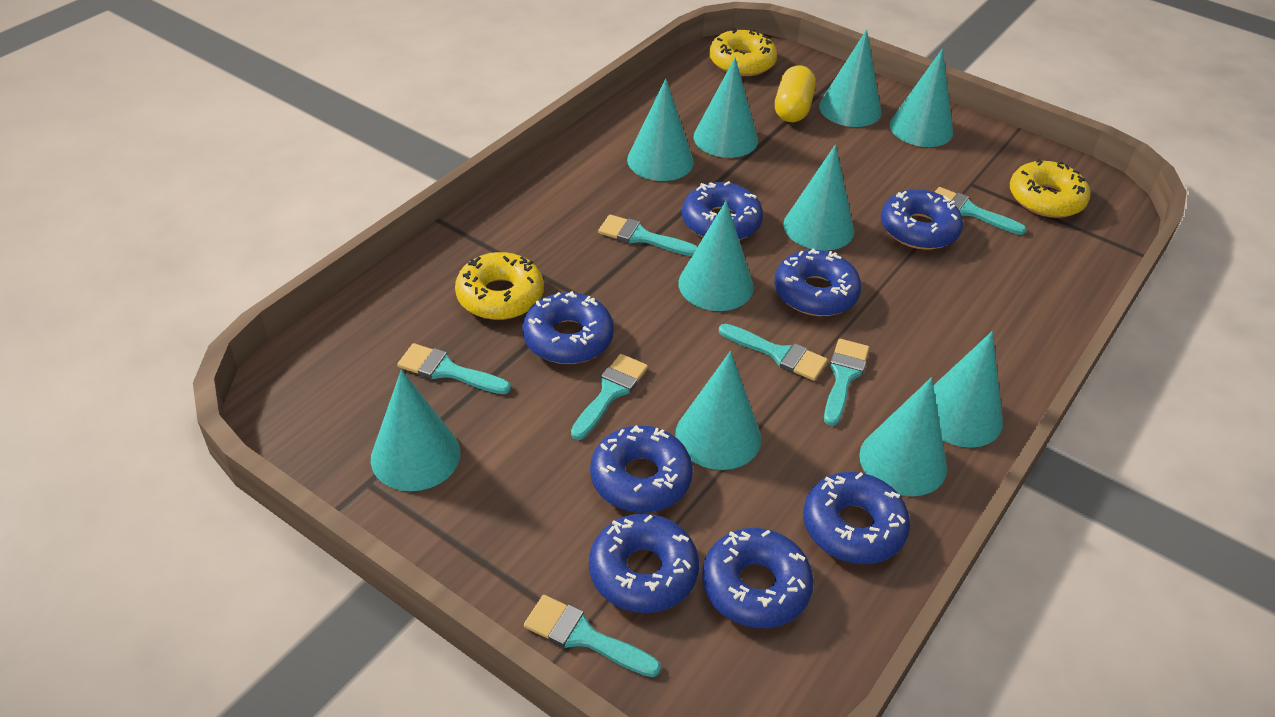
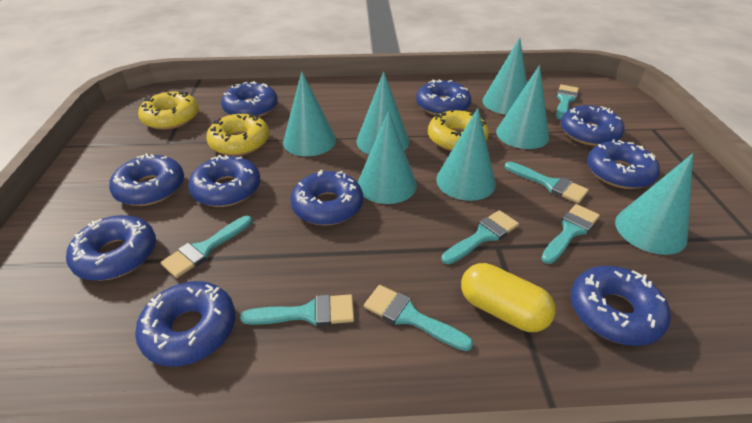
blue donut: 8 -> 10
turquoise cone: 10 -> 7

